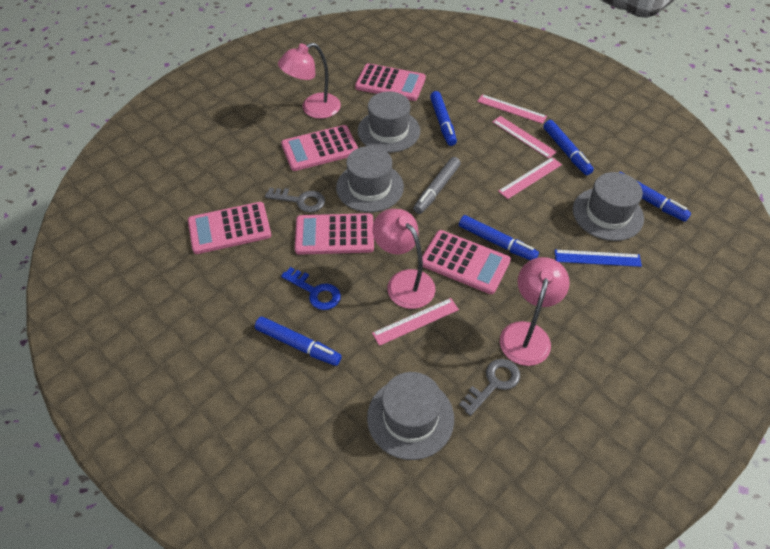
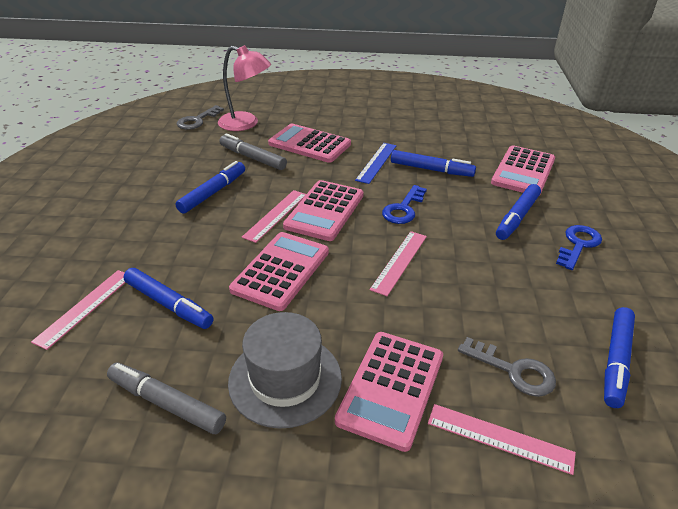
blue key: 1 -> 2
grey hat: 4 -> 1
grey marker: 1 -> 2
pink lamp: 3 -> 1

